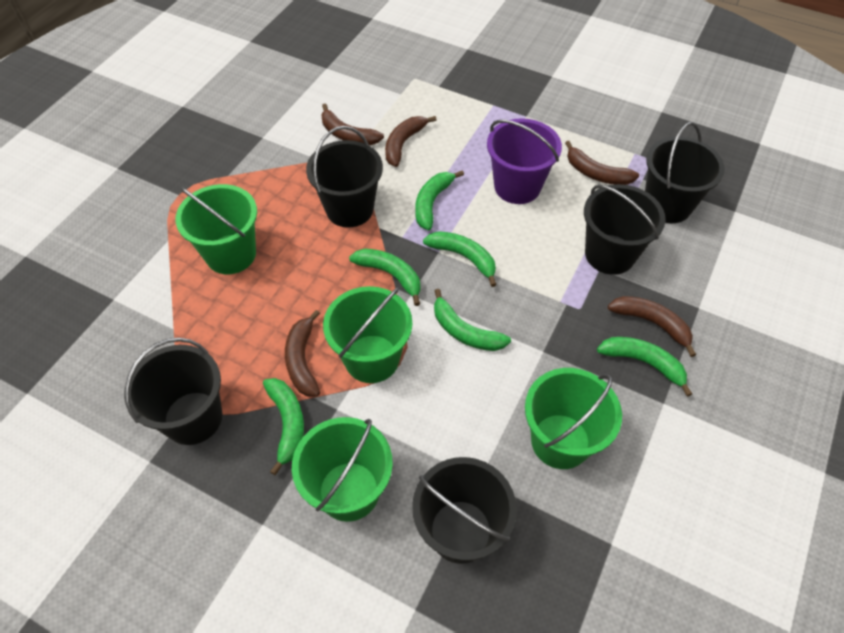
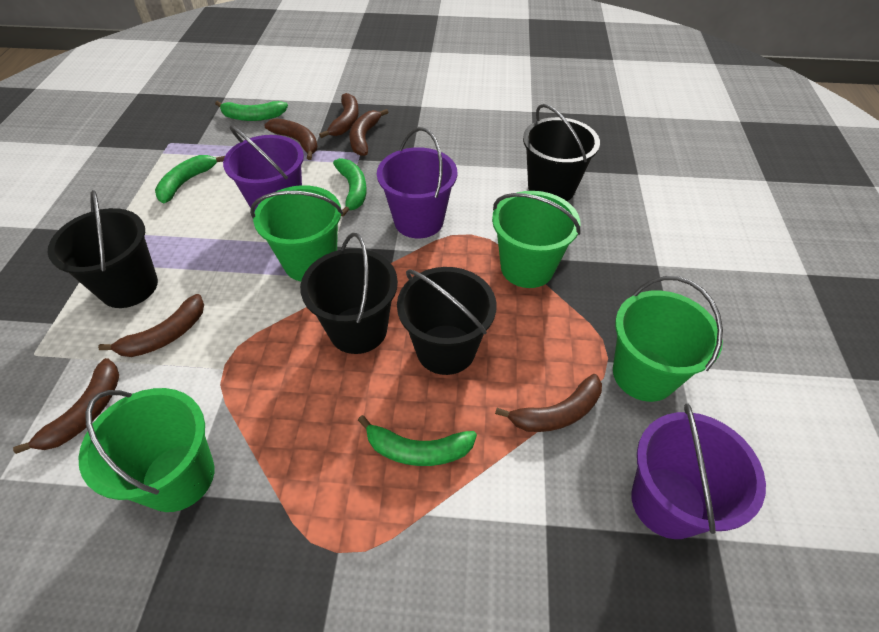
black bucket: 5 -> 4
brown banana: 5 -> 6
green banana: 6 -> 4
purple bucket: 1 -> 3

